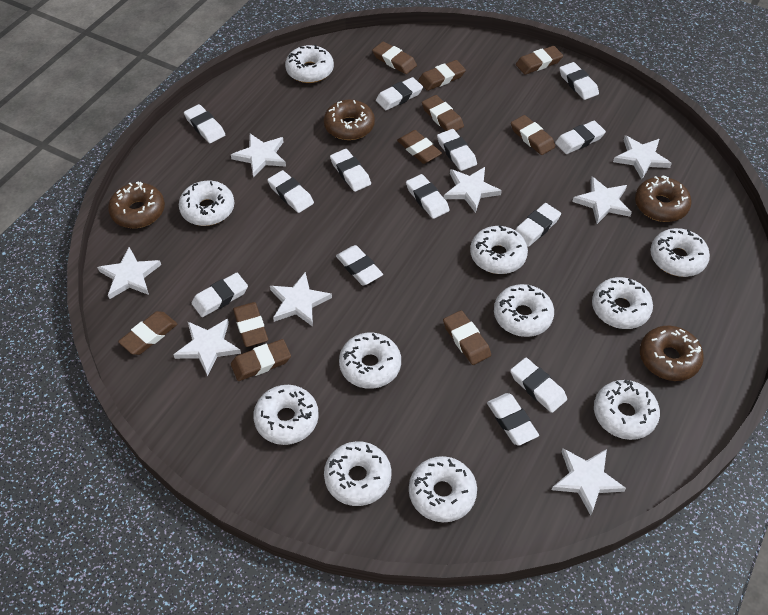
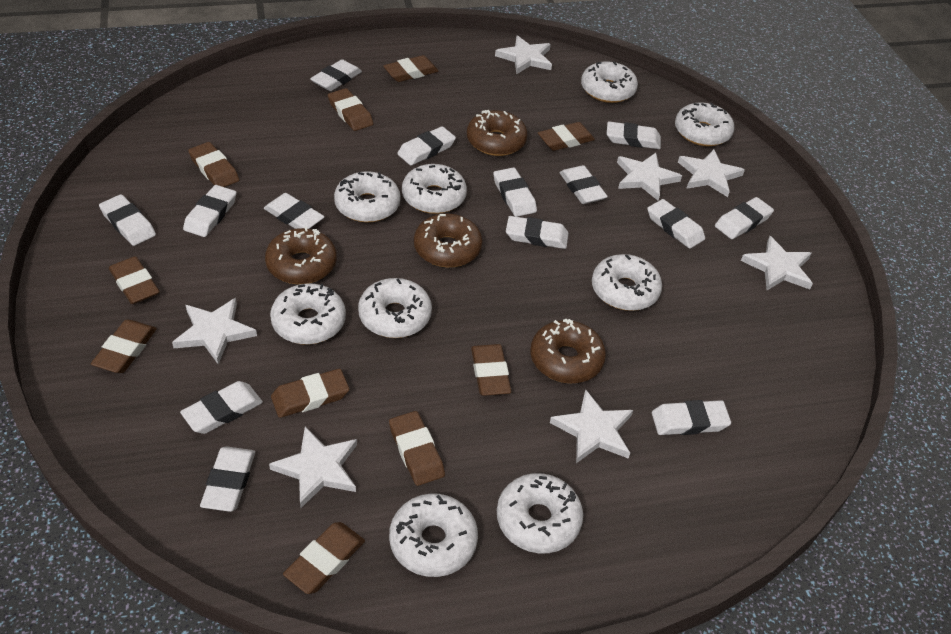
white donut: 11 -> 9
white eraser: 13 -> 14
white star: 8 -> 7

